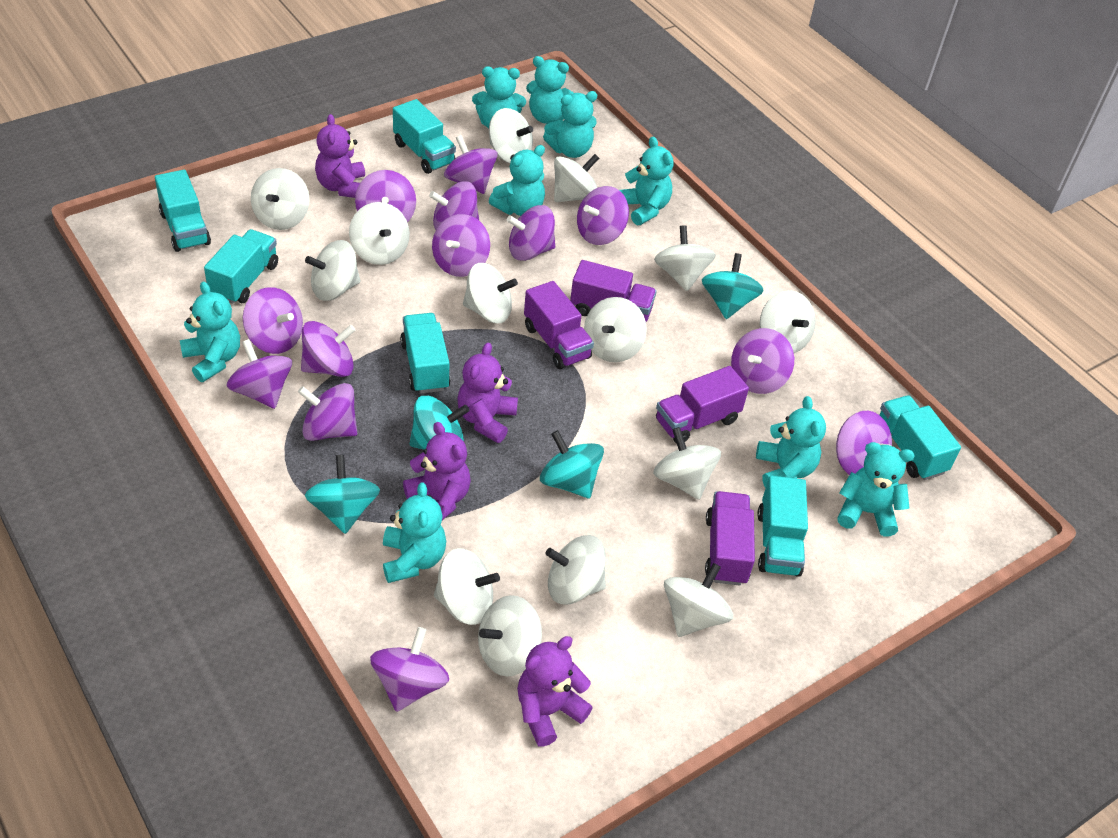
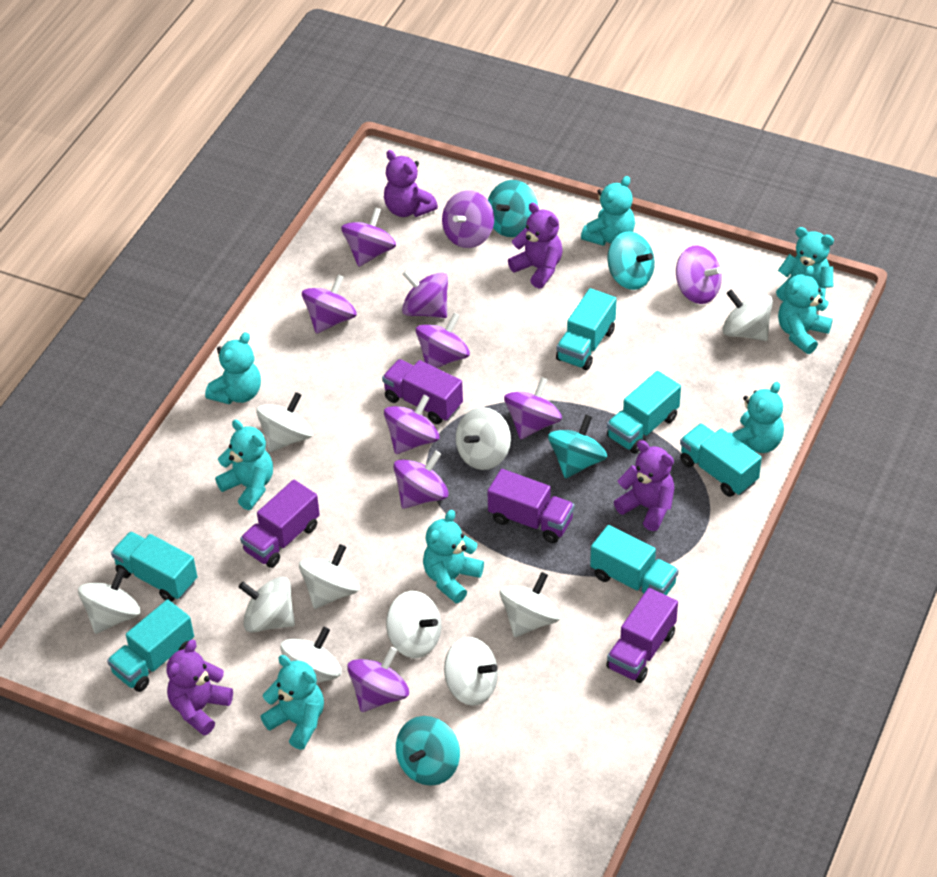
purple spinning top: 13 -> 10
turquoise teddy bear: 9 -> 8
white spinning top: 14 -> 10

